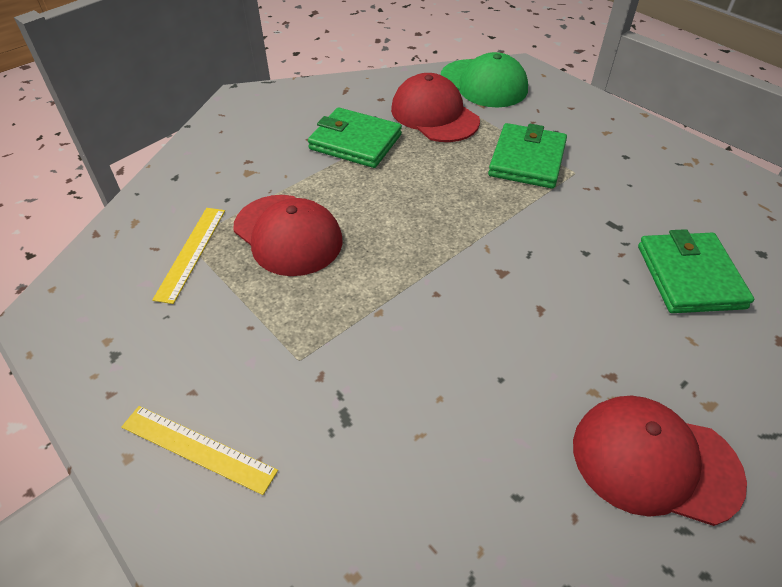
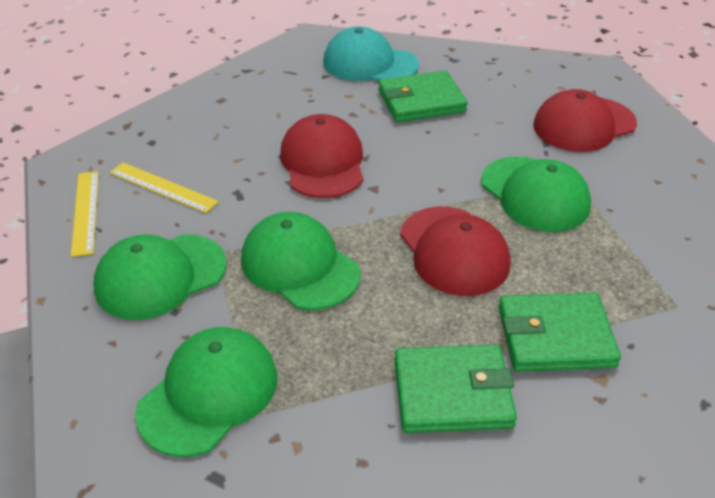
green cap: 1 -> 4
turquoise cap: 0 -> 1

